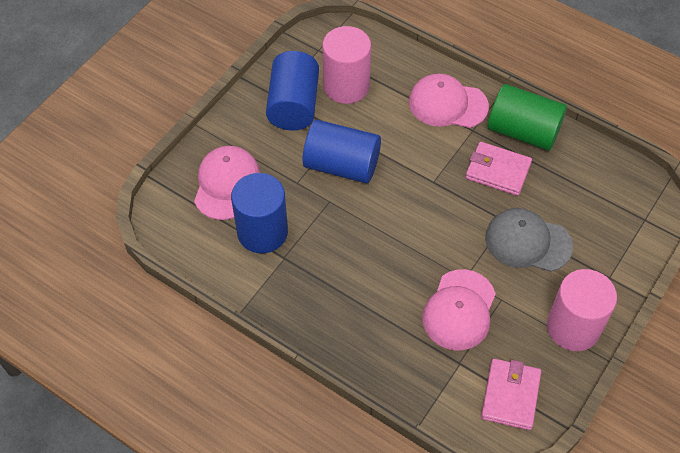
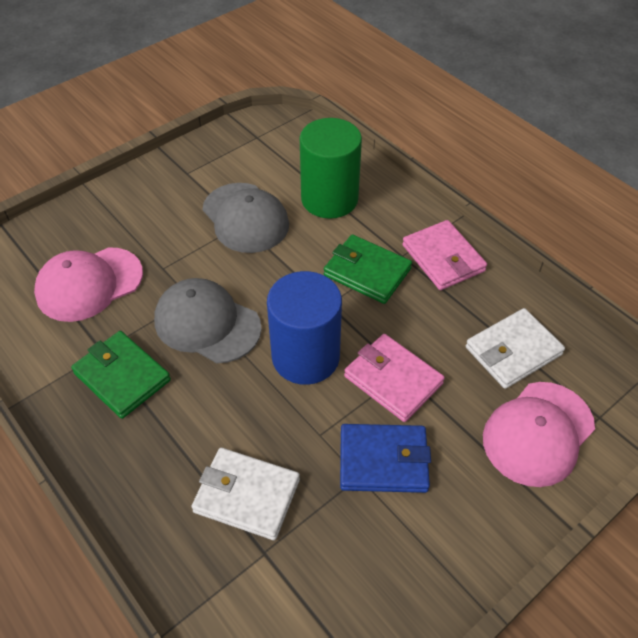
blue cylinder: 3 -> 1
blue wallet: 0 -> 1
green wallet: 0 -> 2
grey cap: 1 -> 2
pink cap: 3 -> 2
pink cylinder: 2 -> 0
white wallet: 0 -> 2

